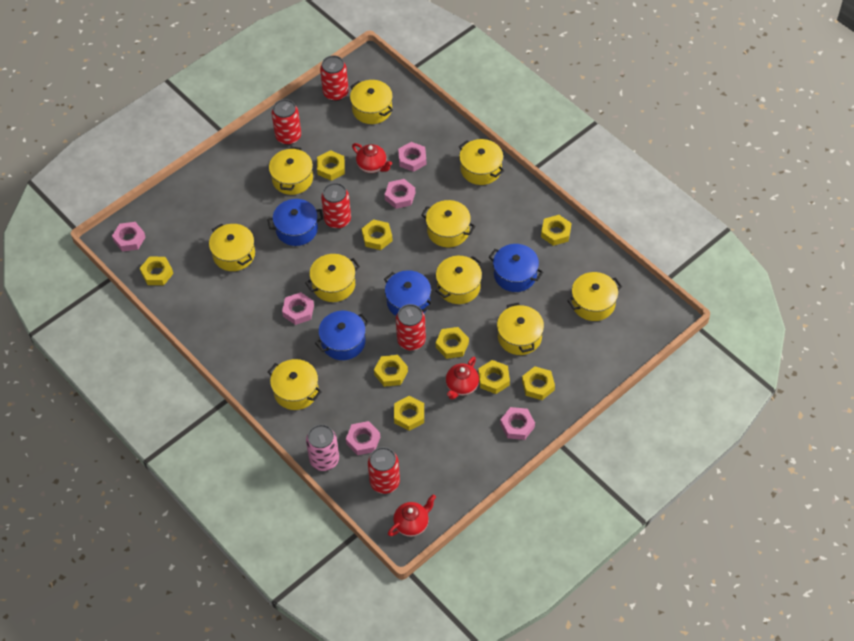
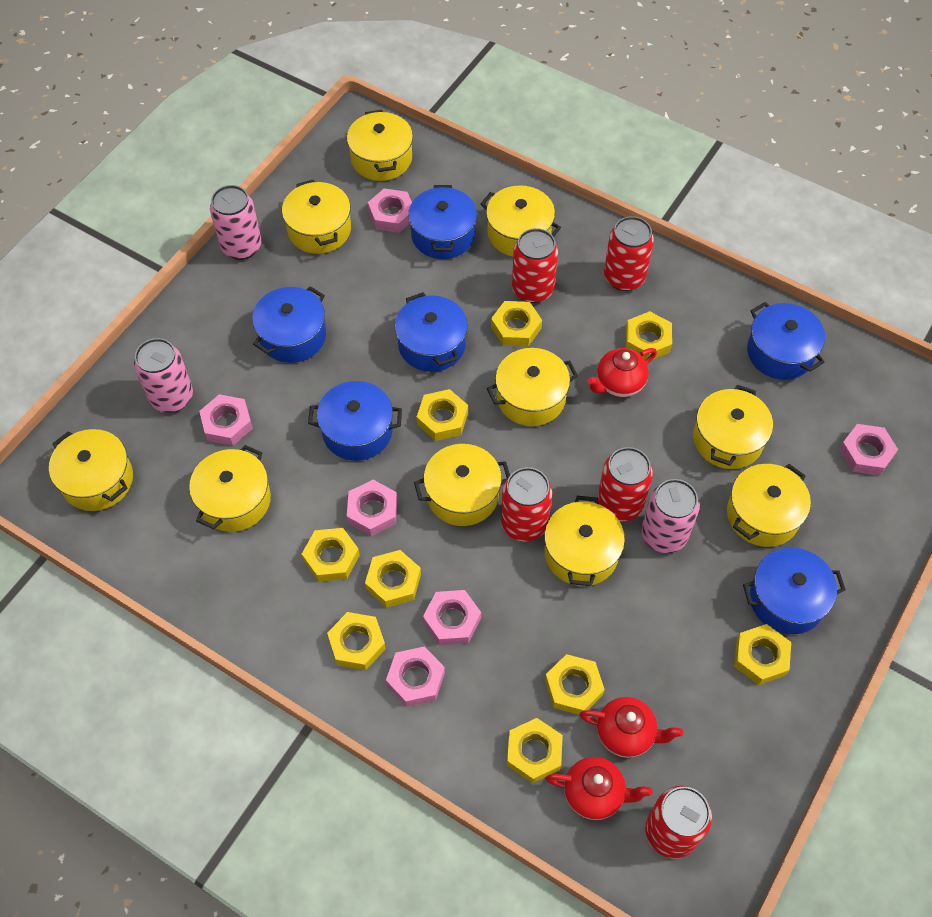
blue pot: 4 -> 6
pink can: 1 -> 3

